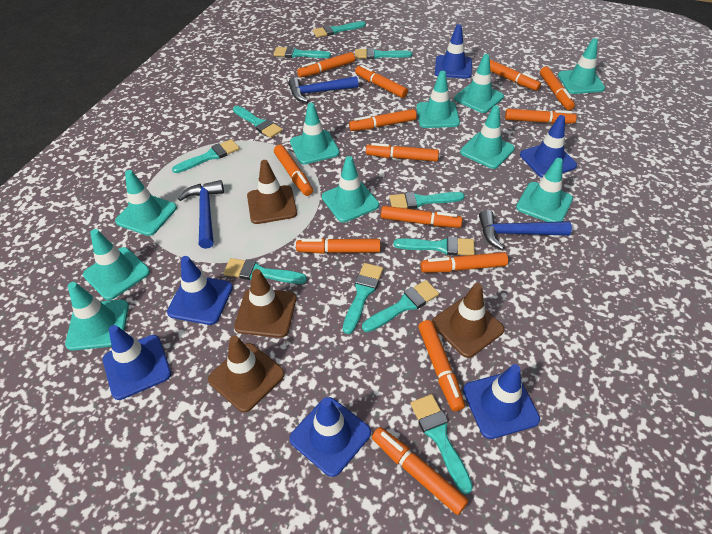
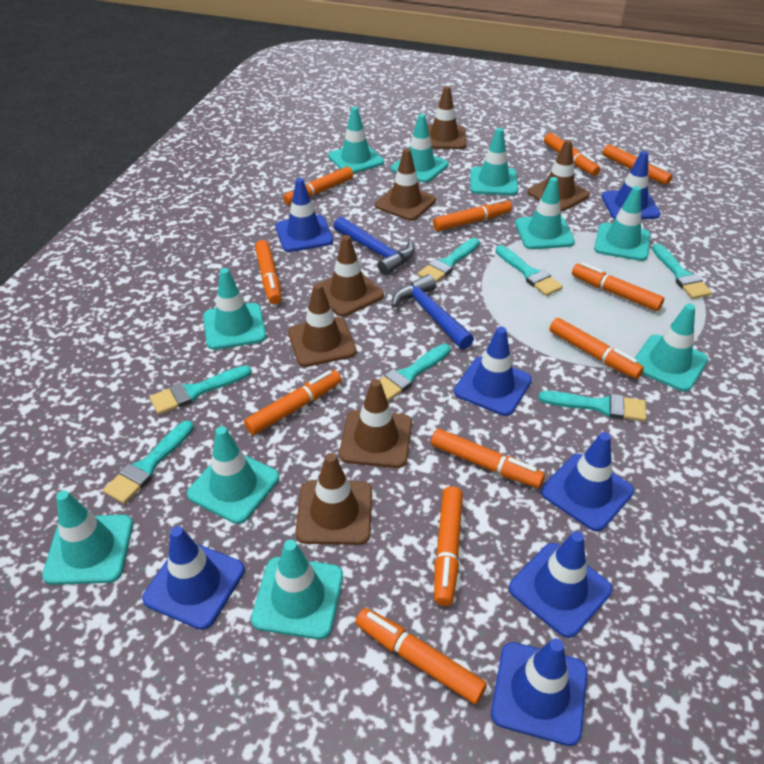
blue hammer: 3 -> 2
blue traffic cone: 6 -> 7
brown traffic cone: 4 -> 7
orange marker: 13 -> 11
turquoise brush: 11 -> 7

